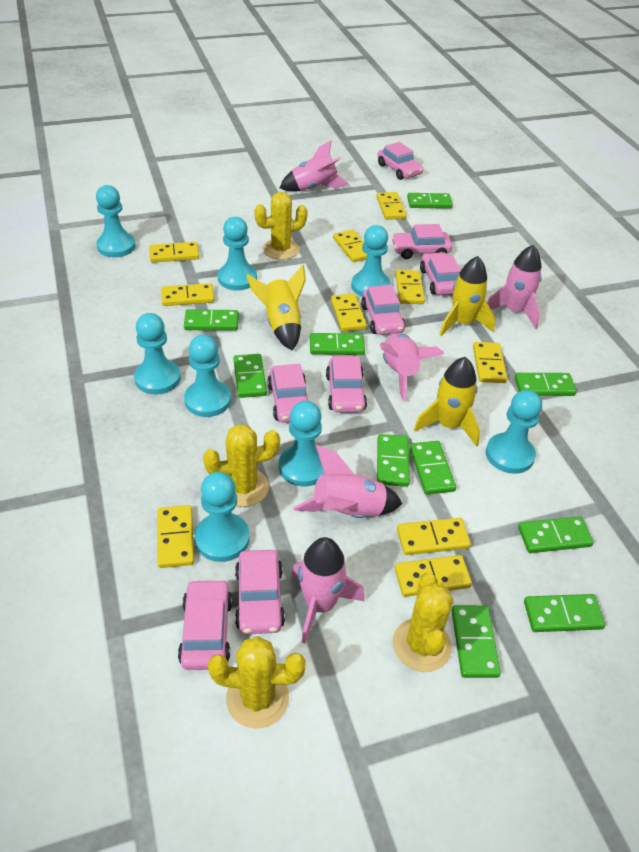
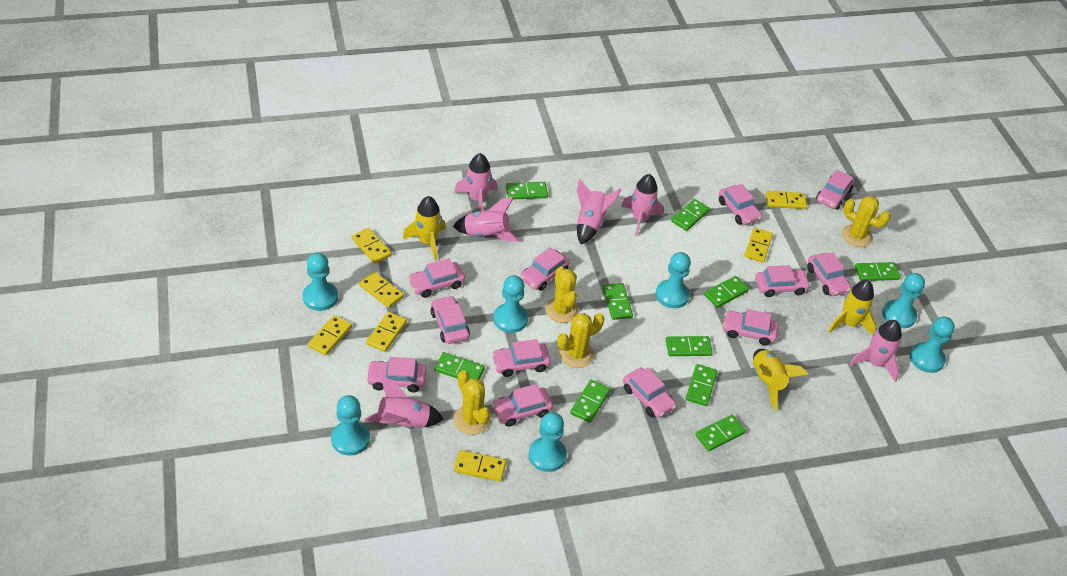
pink car: 8 -> 12
pink rocket: 5 -> 6
turquoise pawn: 8 -> 7
yellow domino: 10 -> 7

